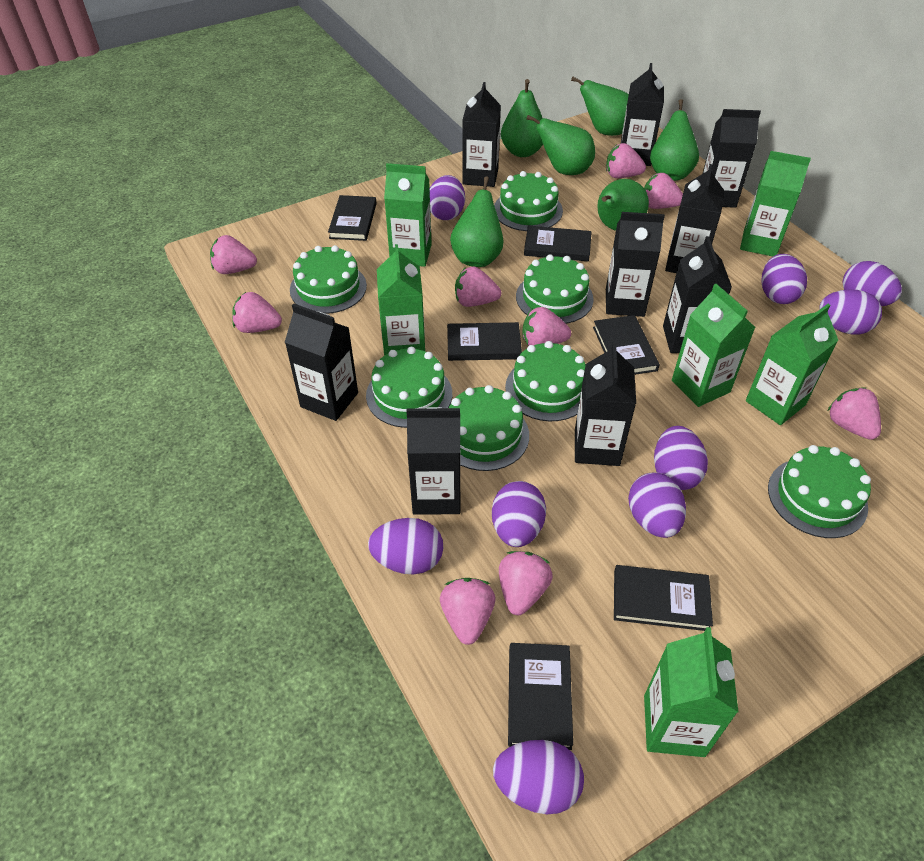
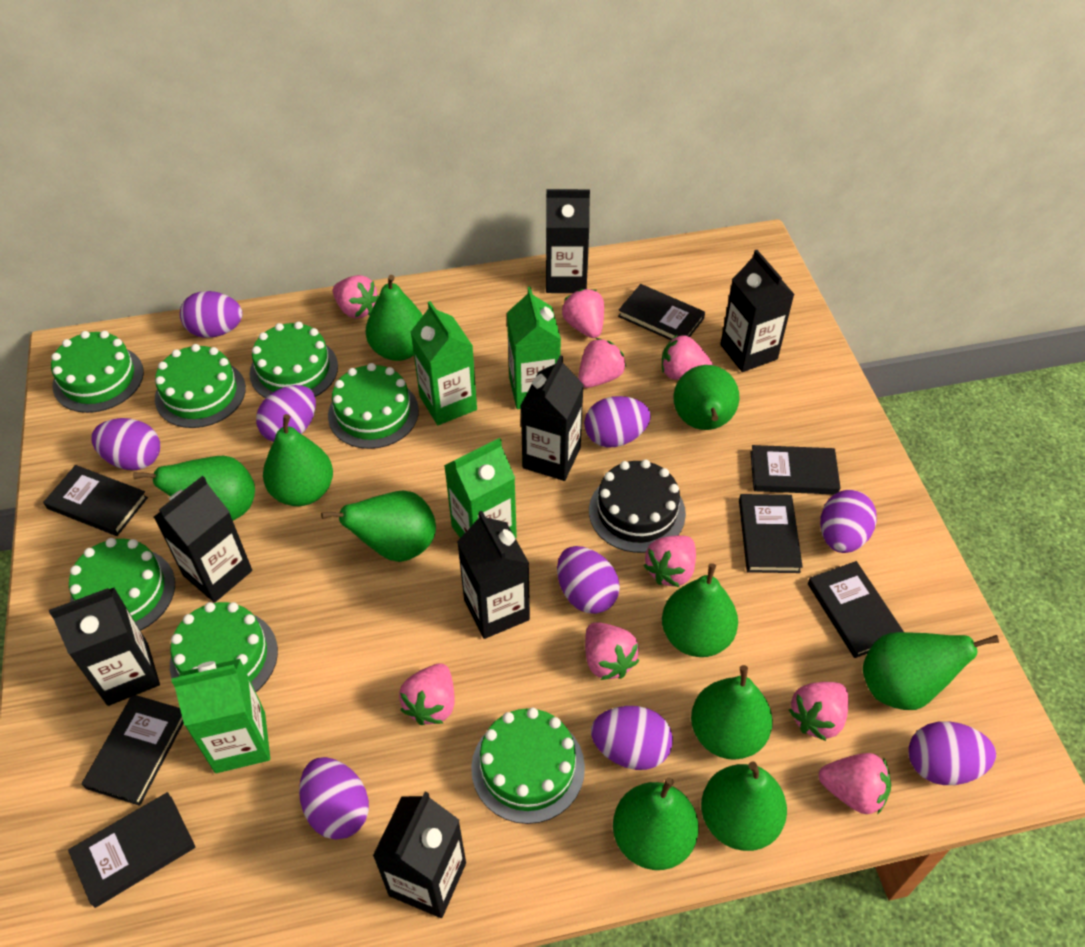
black book: 6 -> 7
black cake: 0 -> 1
black carton: 9 -> 7
green carton: 6 -> 4
green pear: 6 -> 10

